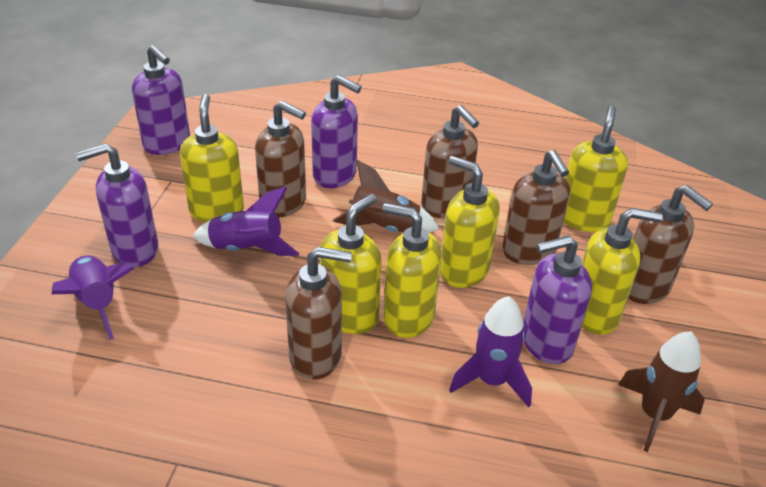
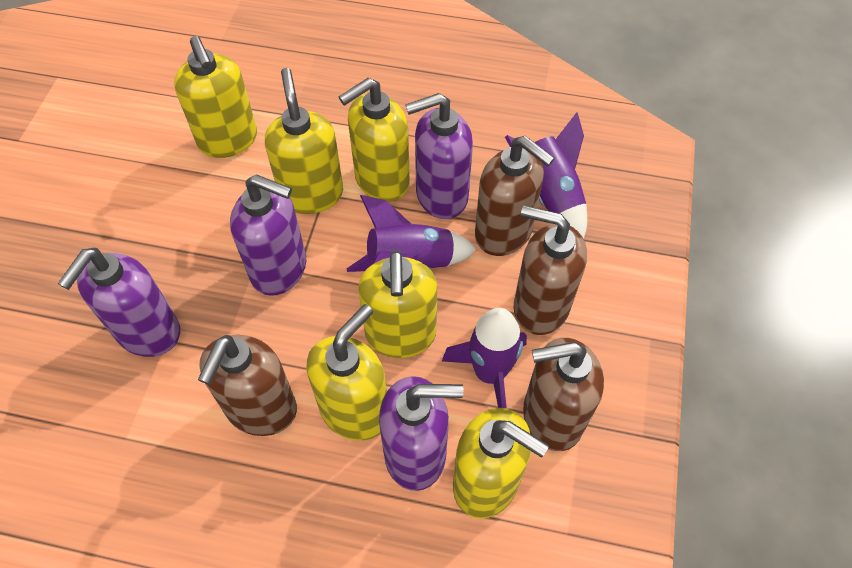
brown rocket: 2 -> 0
brown soap dispenser: 5 -> 4

